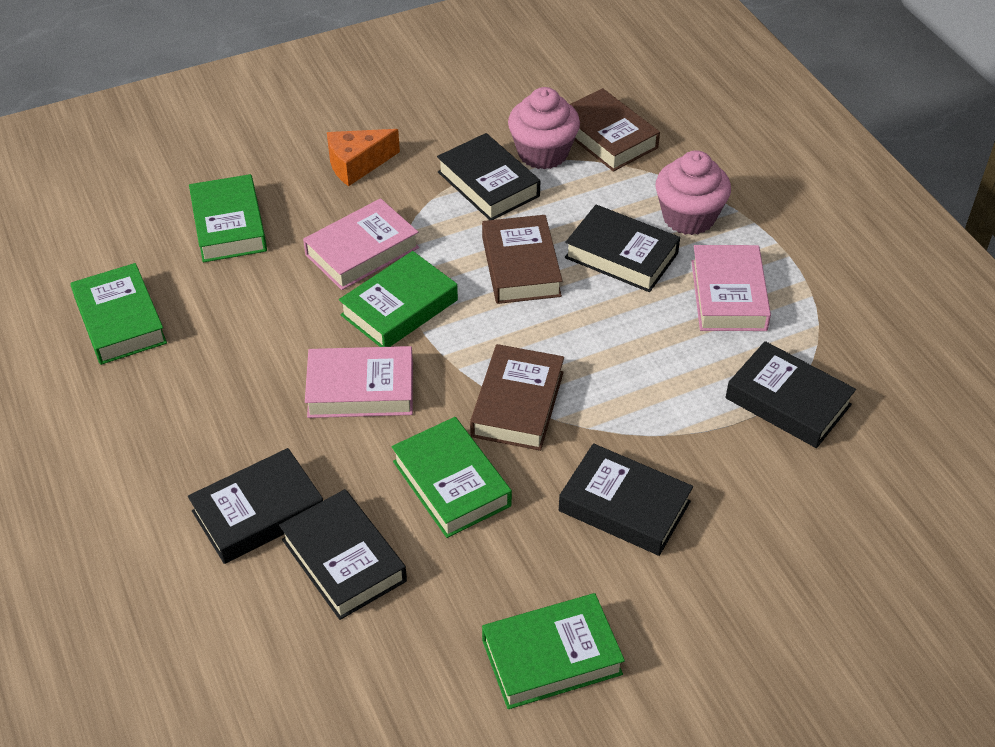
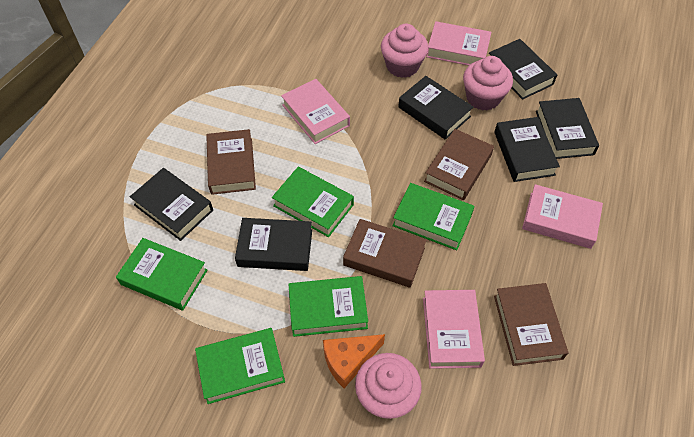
brown book: 3 -> 4
pink book: 3 -> 4
pink cupcake: 2 -> 3

